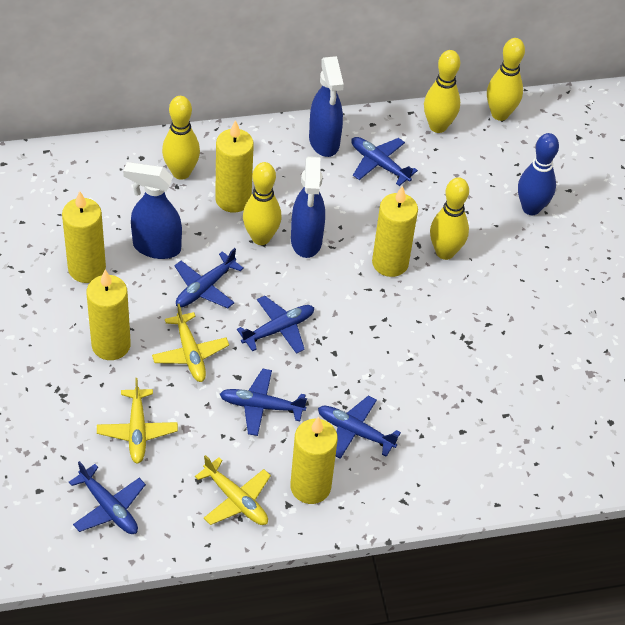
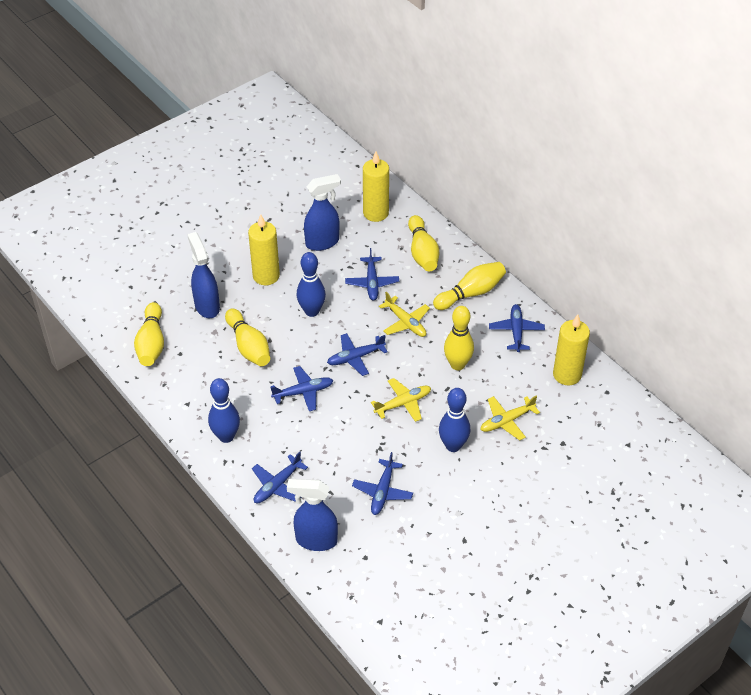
blue bowling pin: 1 -> 3
yellow candle: 5 -> 3

